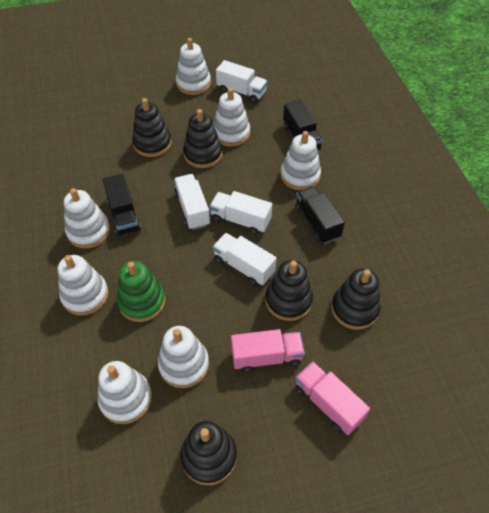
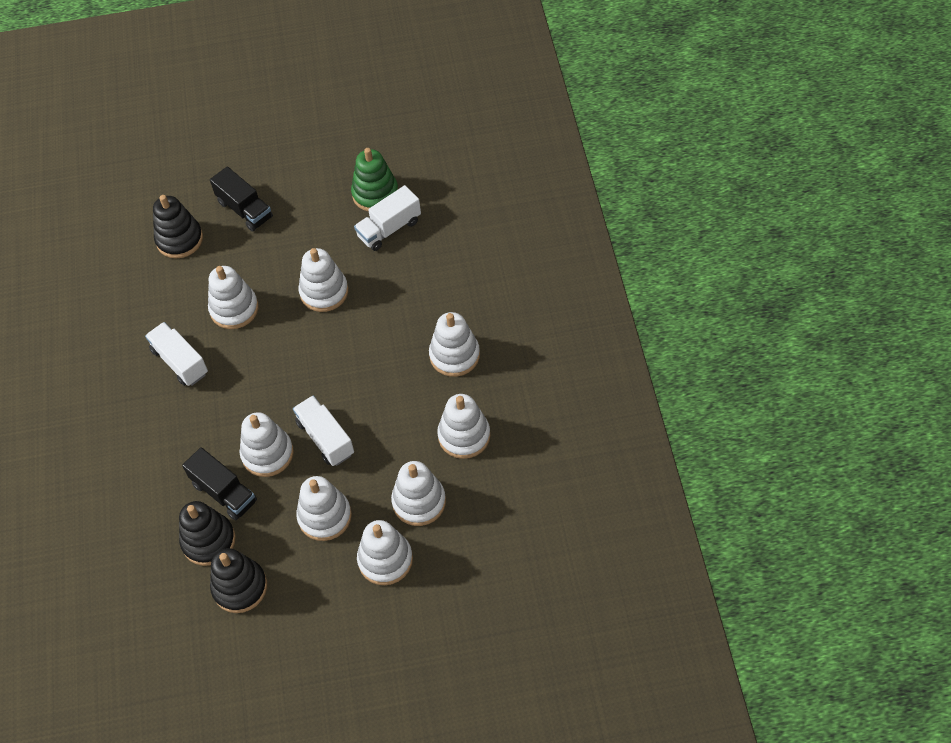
black stacking toy: 5 -> 3
black truck: 3 -> 2
pink truck: 2 -> 0
white stacking toy: 7 -> 8
white truck: 4 -> 3

